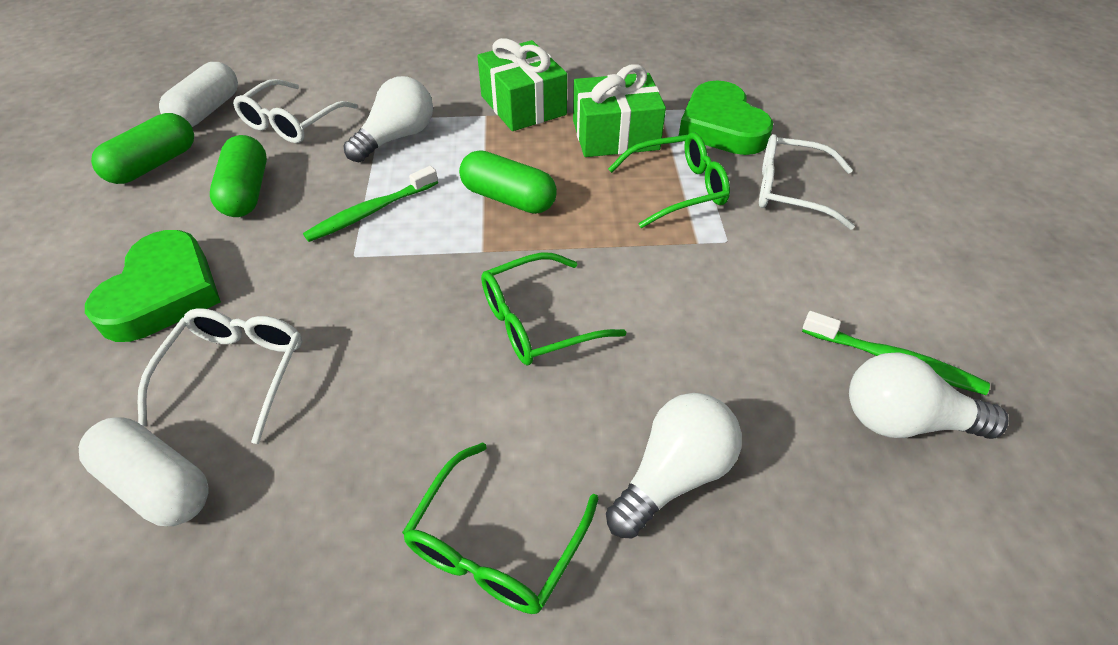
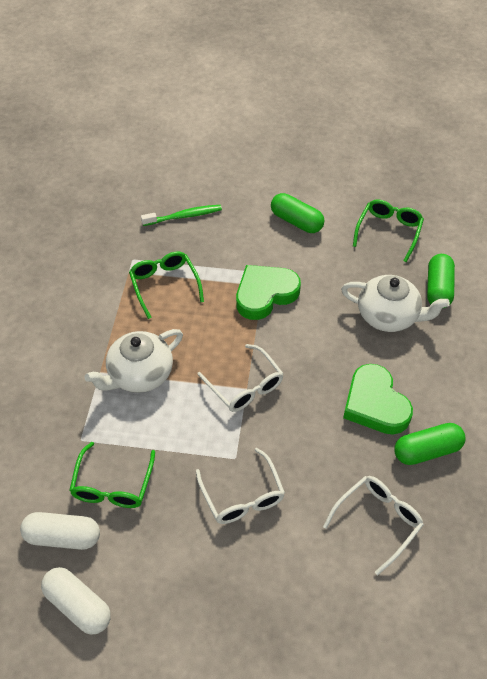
green gift: 2 -> 0
green toothbrush: 2 -> 1
white light bulb: 3 -> 0
white teapot: 0 -> 2

